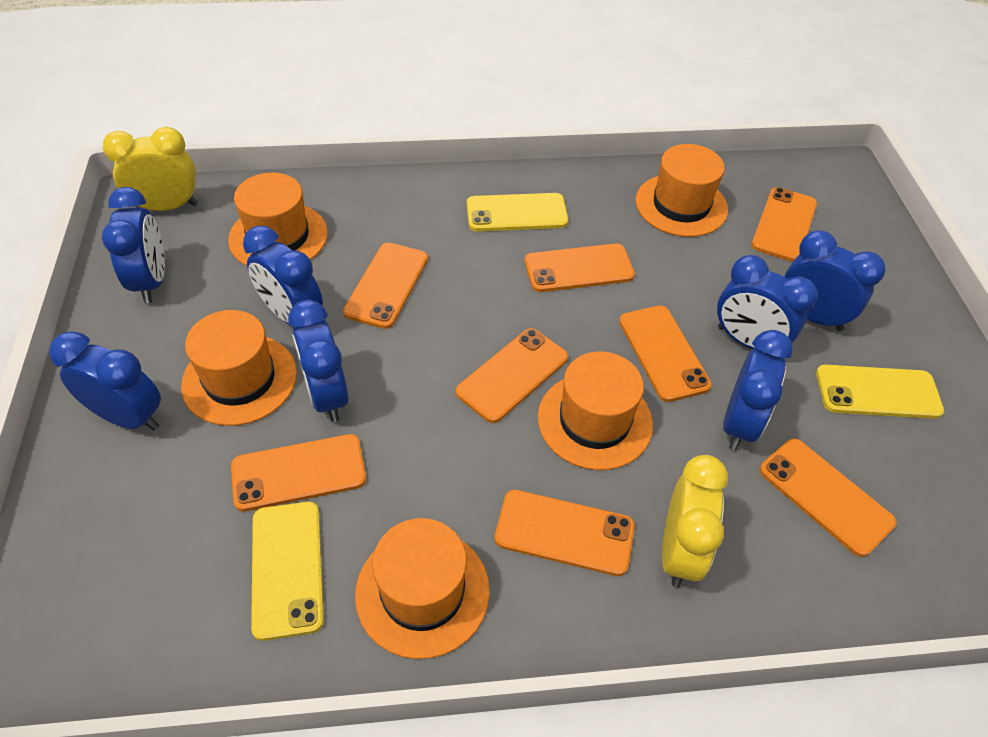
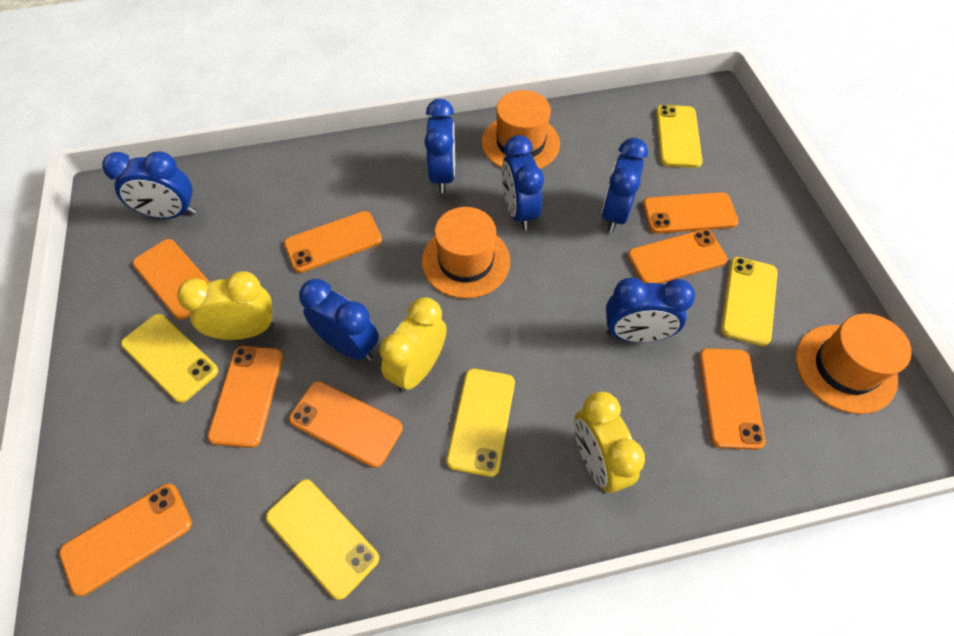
blue clock: 7 -> 6
orange hat: 5 -> 3
yellow clock: 2 -> 3
yellow phone: 3 -> 5

